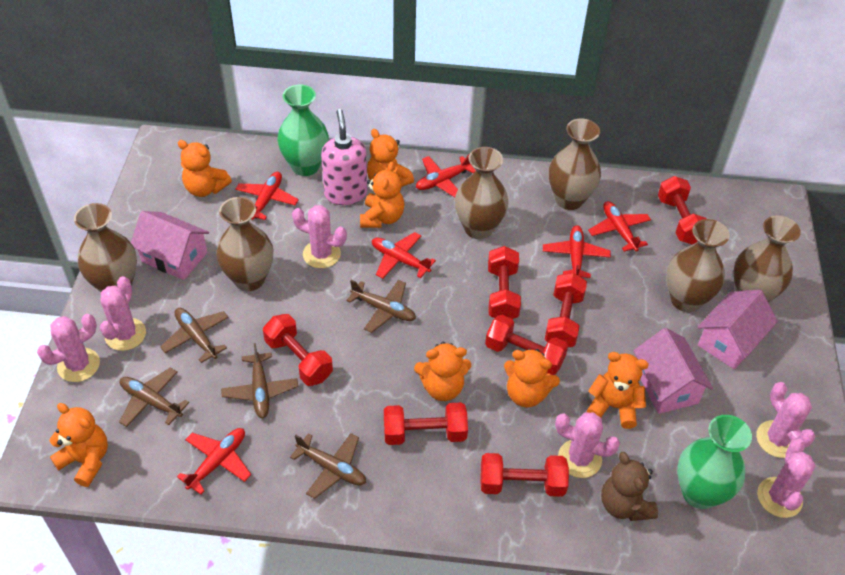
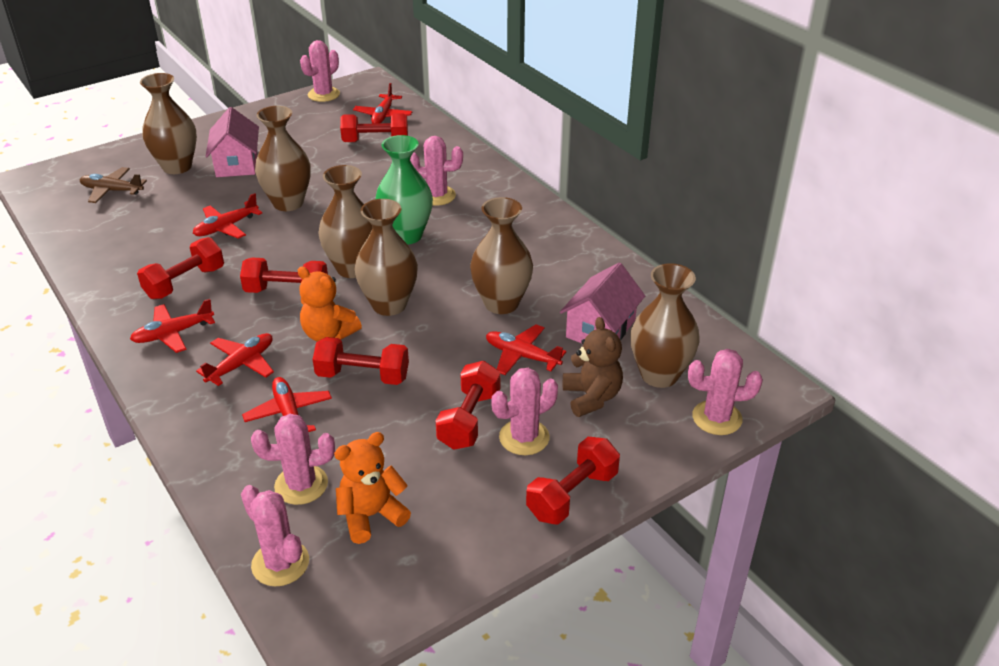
brown plane: 5 -> 1
green vase: 2 -> 1
orange teddy bear: 7 -> 2
pink house: 3 -> 2
pink soap dispenser: 1 -> 0
red dumbbell: 7 -> 6

